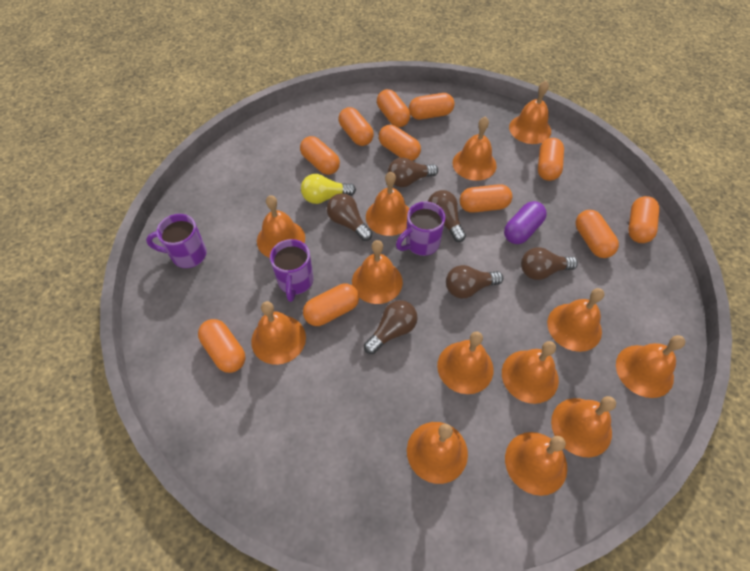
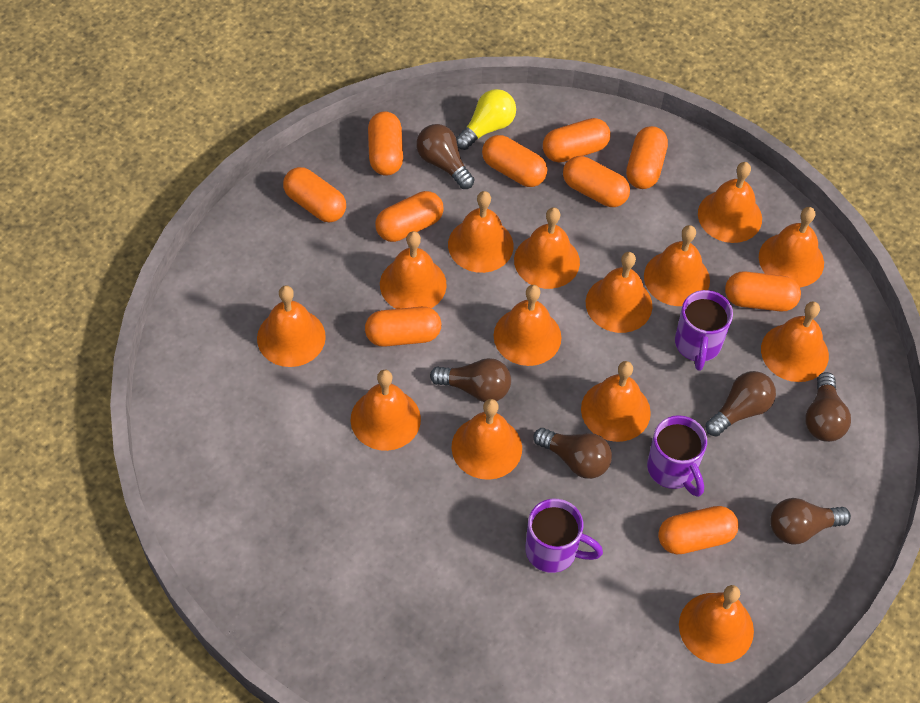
orange bell: 13 -> 14
orange capsule: 11 -> 10
purple capsule: 1 -> 0

